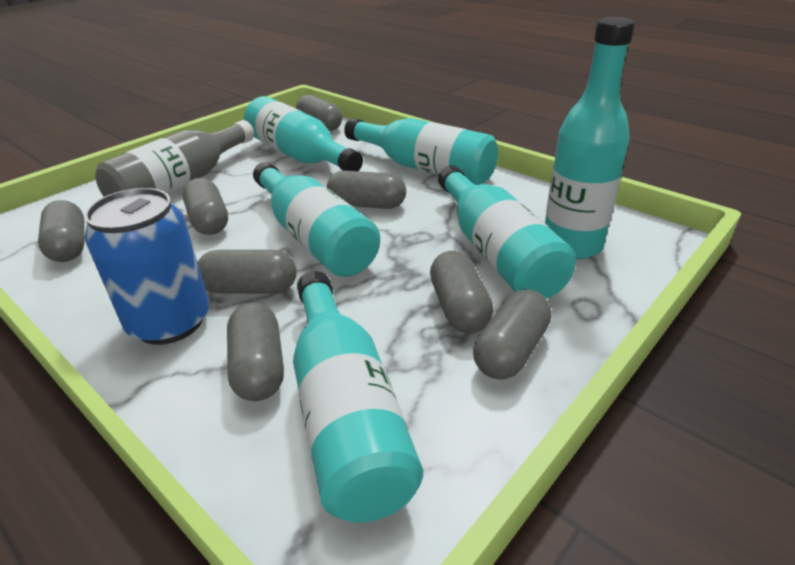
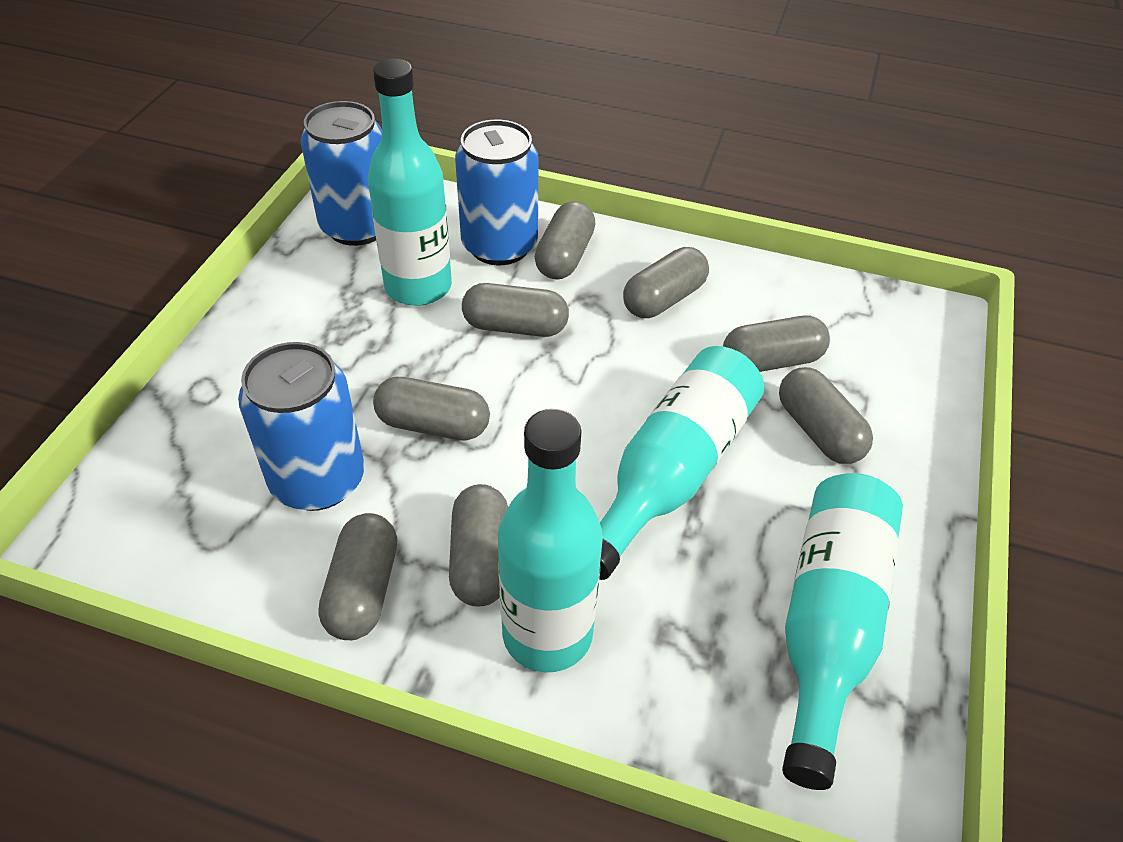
blue can: 1 -> 3
grey bottle: 1 -> 0
turquoise bottle: 6 -> 4

